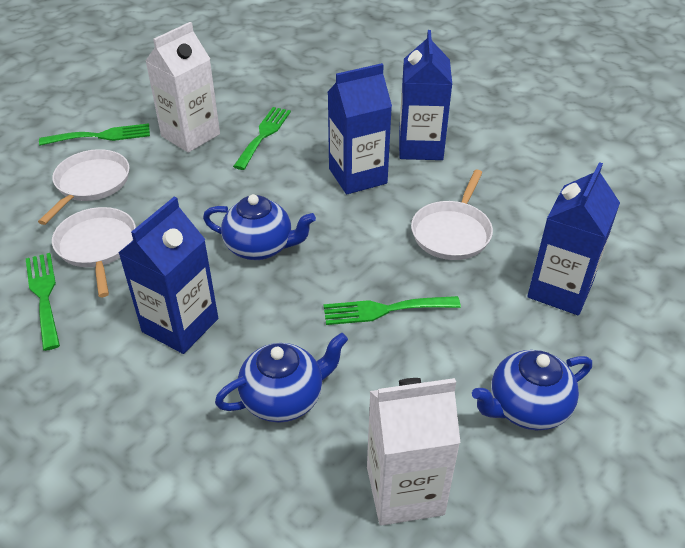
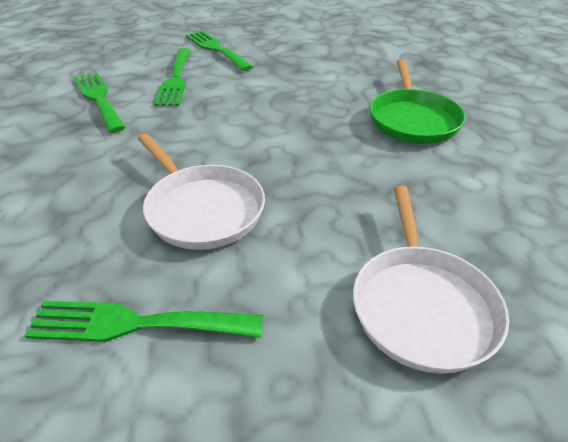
blue carton: 4 -> 0
blue teapot: 3 -> 0
green pan: 0 -> 1
white carton: 2 -> 0
white pan: 3 -> 2

